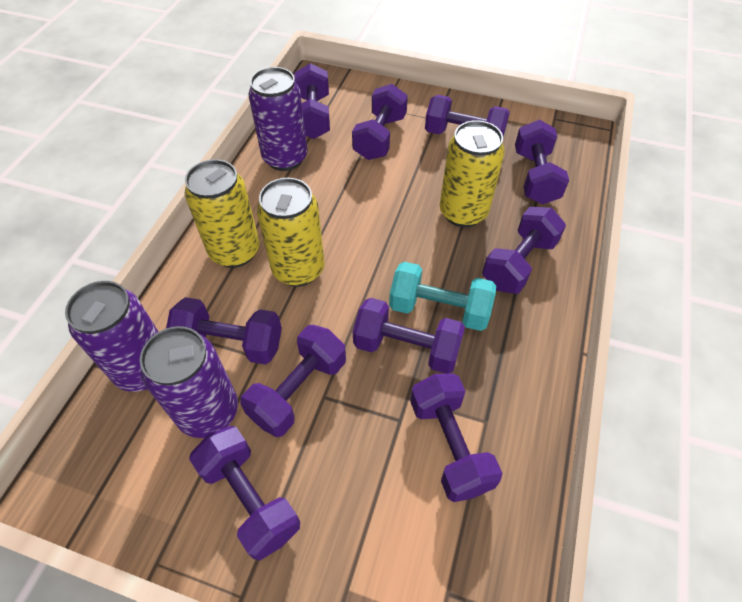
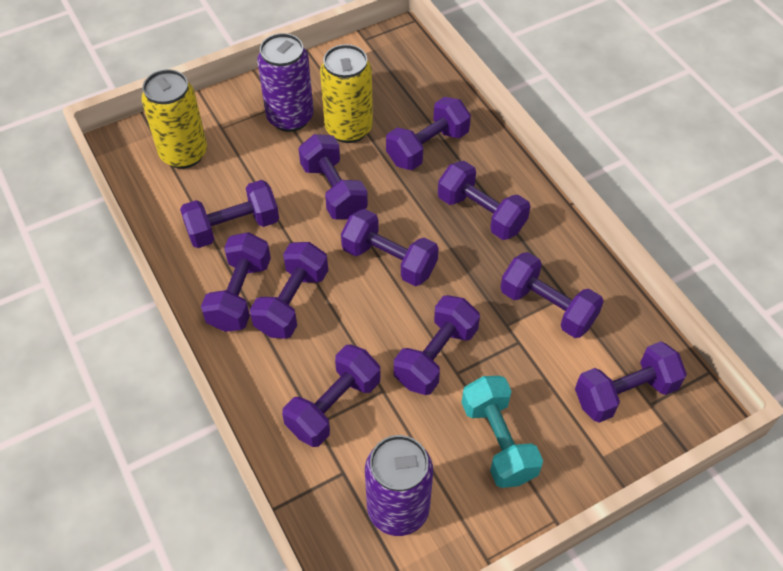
purple can: 3 -> 2
purple dumbbell: 10 -> 11
yellow can: 3 -> 2

